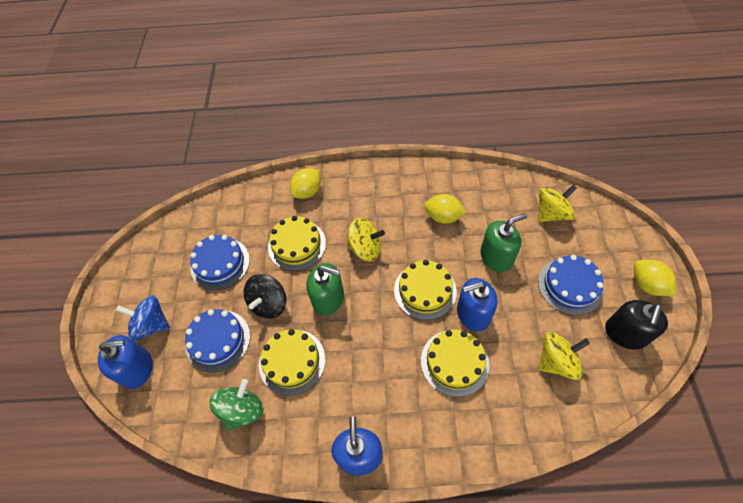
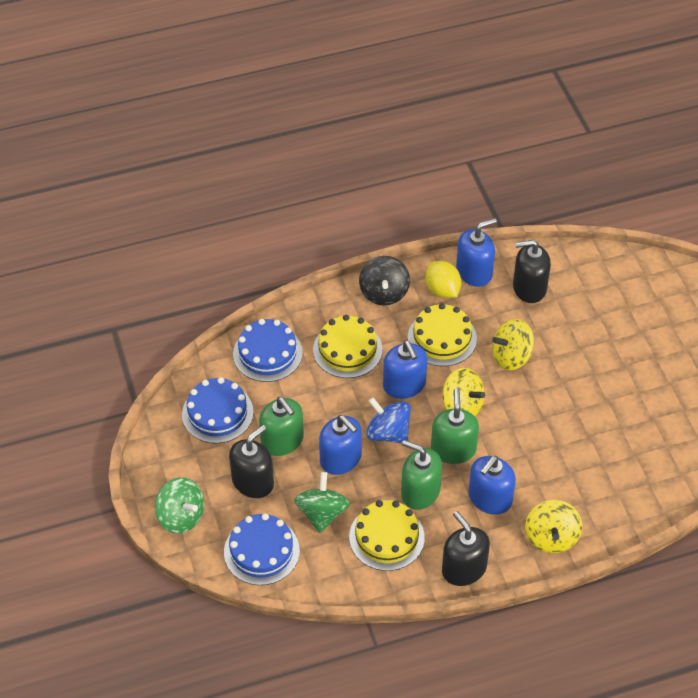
black soap dispenser: 1 -> 3
blue soap dispenser: 3 -> 4
green soap dispenser: 2 -> 3
green spinning top: 1 -> 2
yellow cake: 4 -> 3
yellow lemon: 3 -> 1

